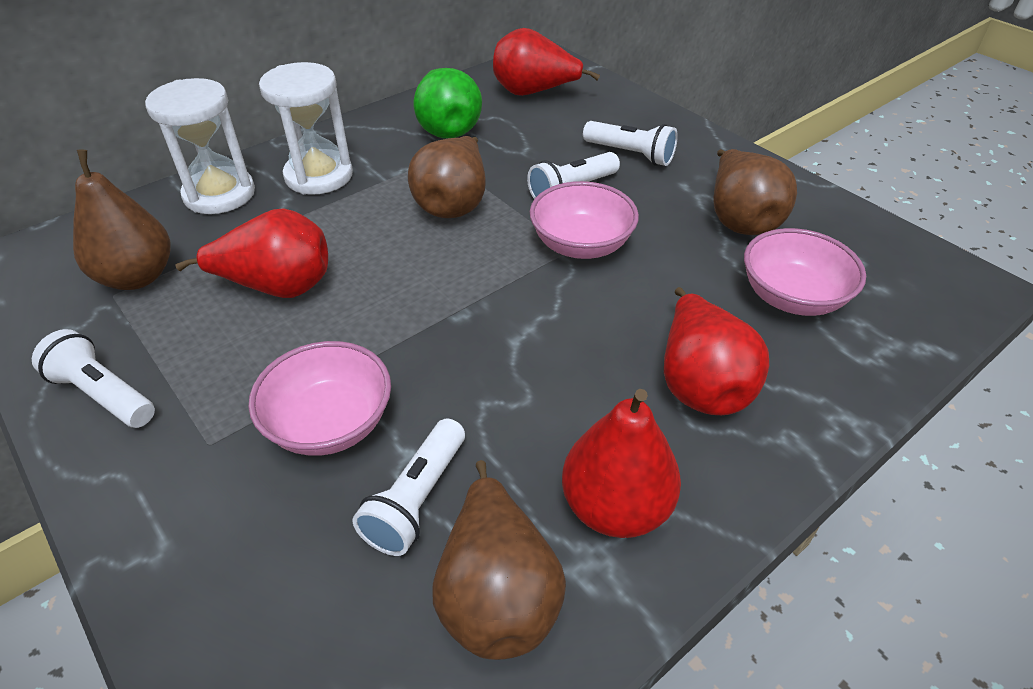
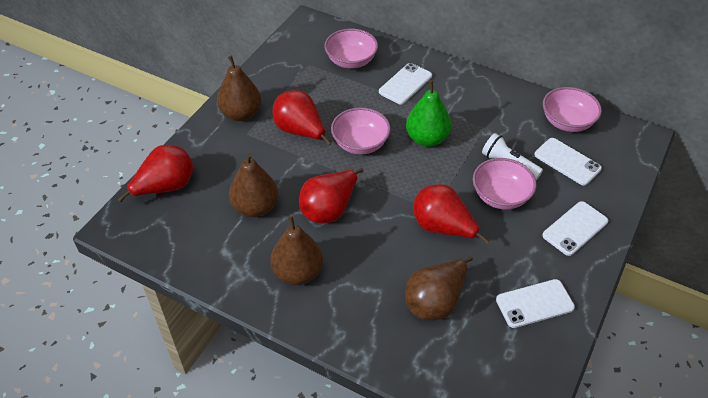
pink bowl: 3 -> 4
white flashlight: 4 -> 1
white hourglass: 2 -> 0
white phone: 0 -> 4

